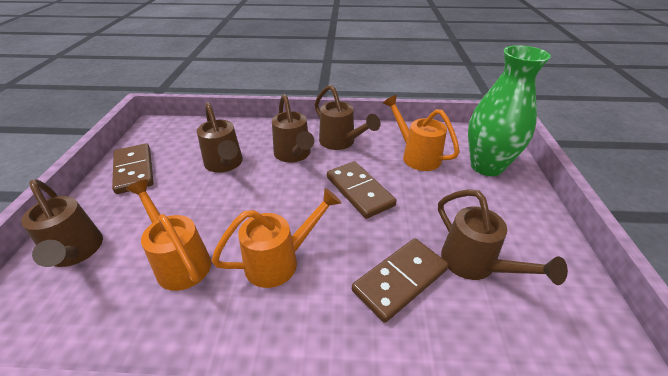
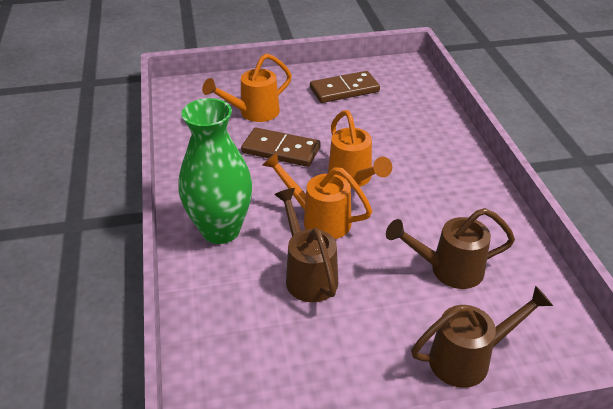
brown domino: 3 -> 2
brown watering can: 5 -> 3

